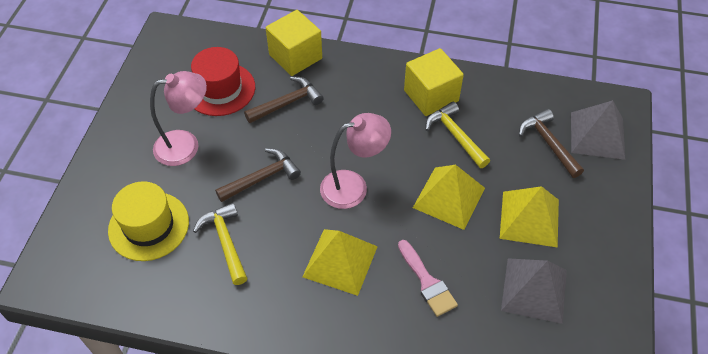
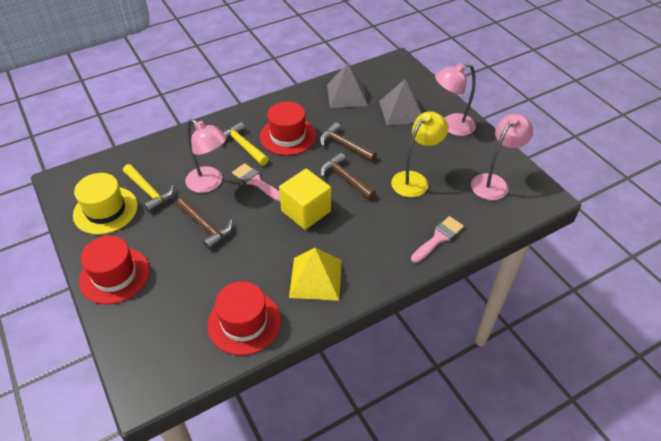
pink brush: 1 -> 2
pink lamp: 2 -> 3
red hat: 1 -> 3
yellow cube: 2 -> 1
yellow lamp: 0 -> 1
yellow pyramid: 3 -> 1

